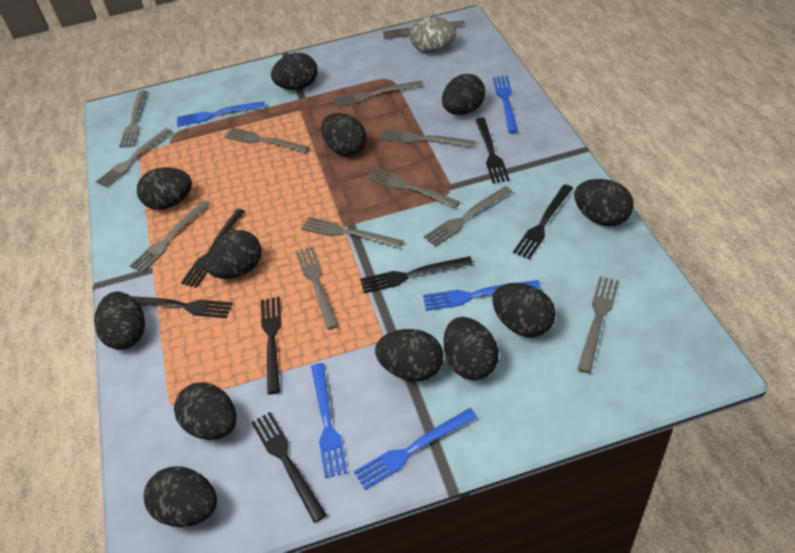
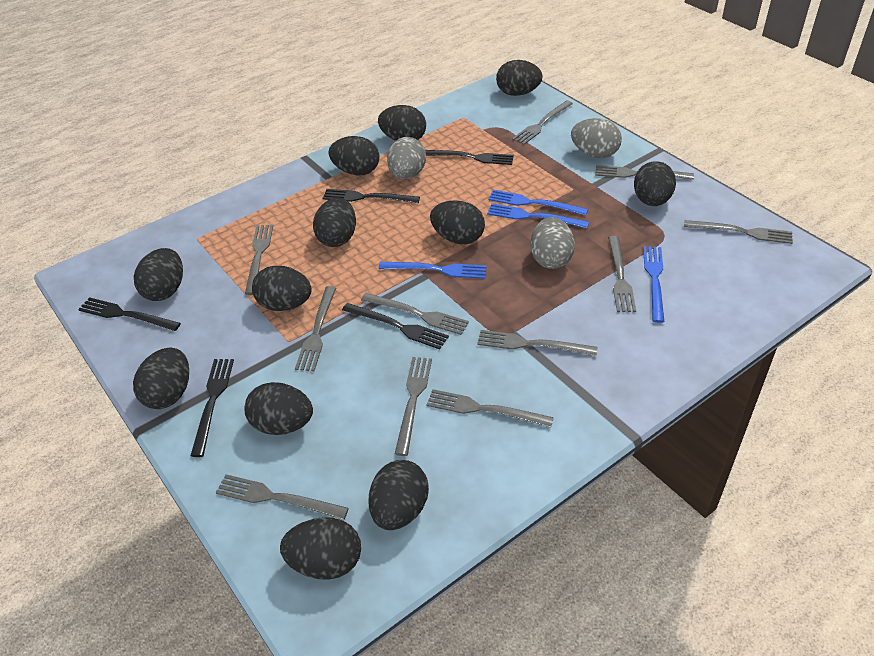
black fork: 7 -> 5
blue fork: 5 -> 4
grey egg: 1 -> 3
grey fork: 12 -> 11

